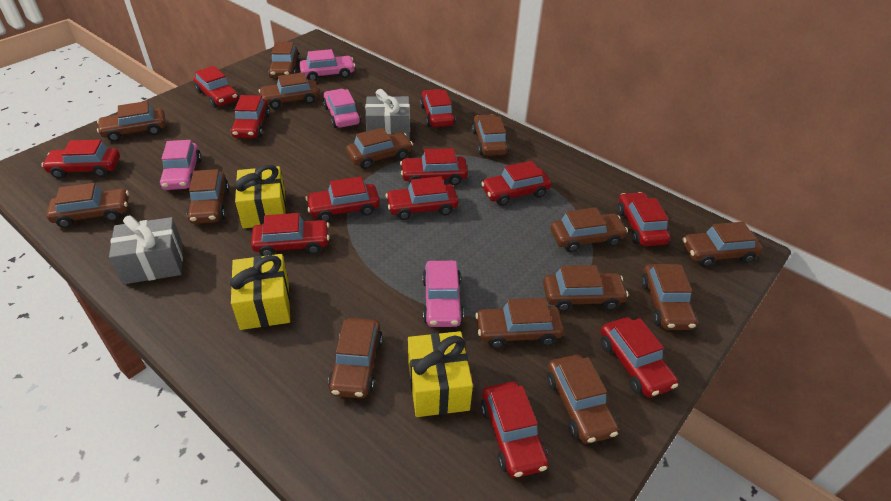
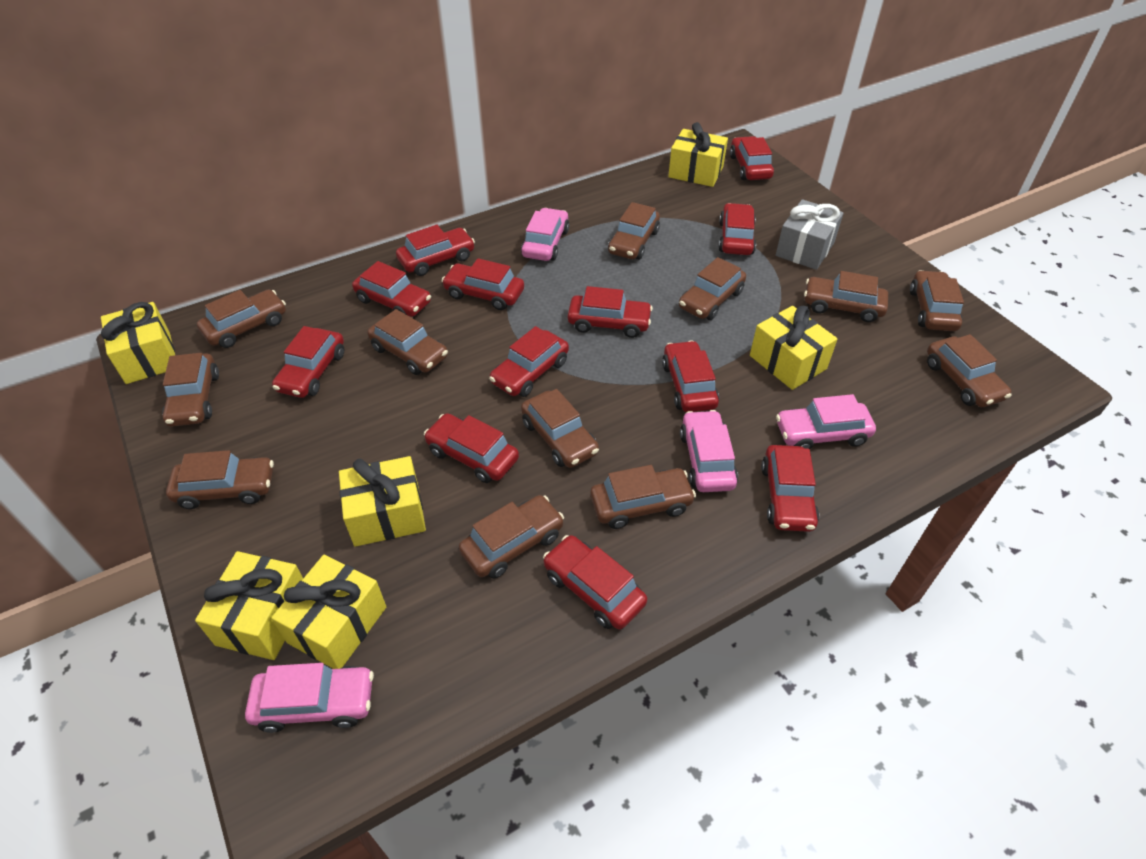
brown car: 14 -> 12
grey gift: 2 -> 1
yellow gift: 3 -> 6

